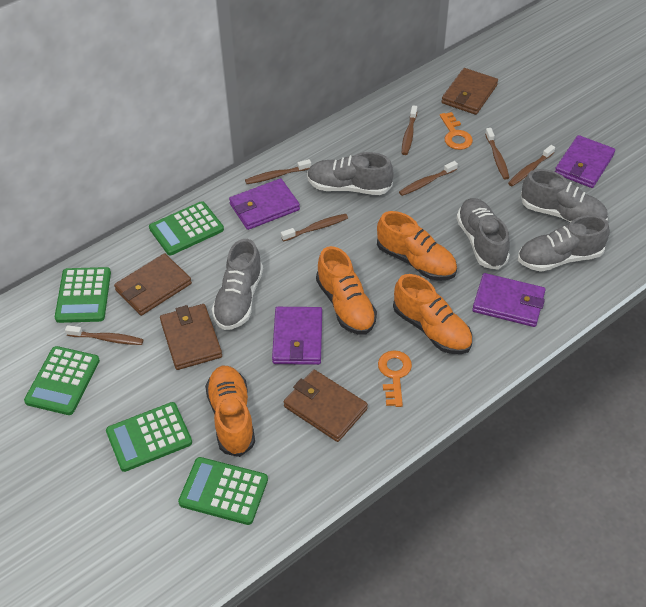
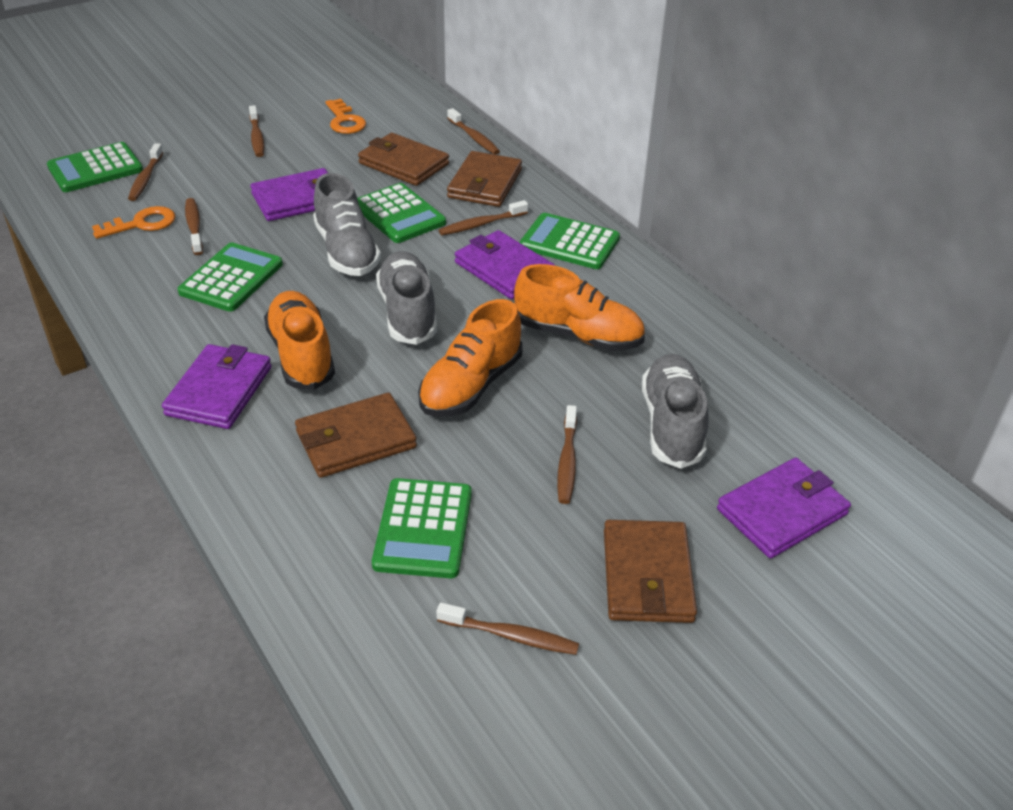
grey shoe: 5 -> 3
orange shoe: 4 -> 3

